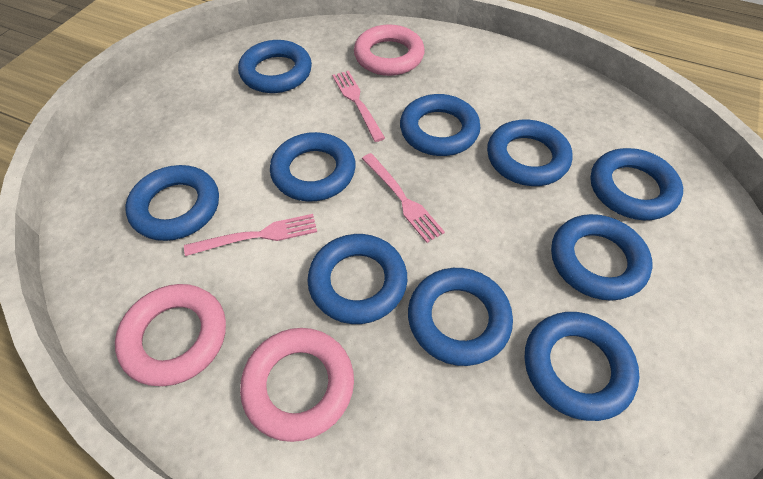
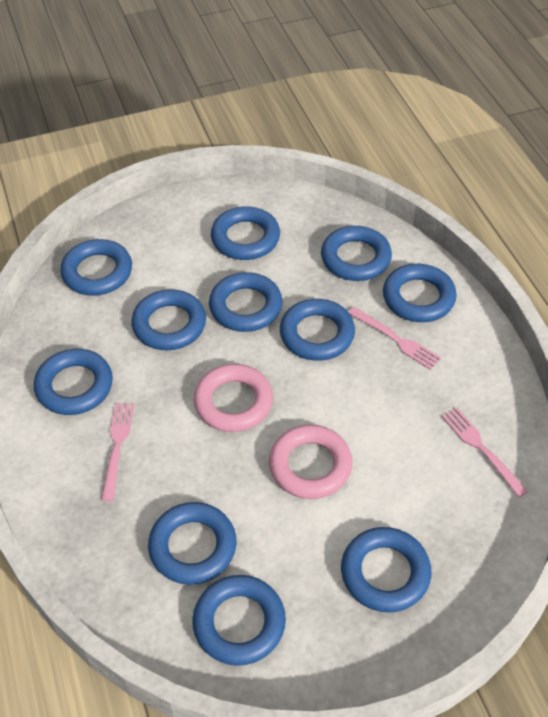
blue ring: 10 -> 11
pink ring: 3 -> 2

